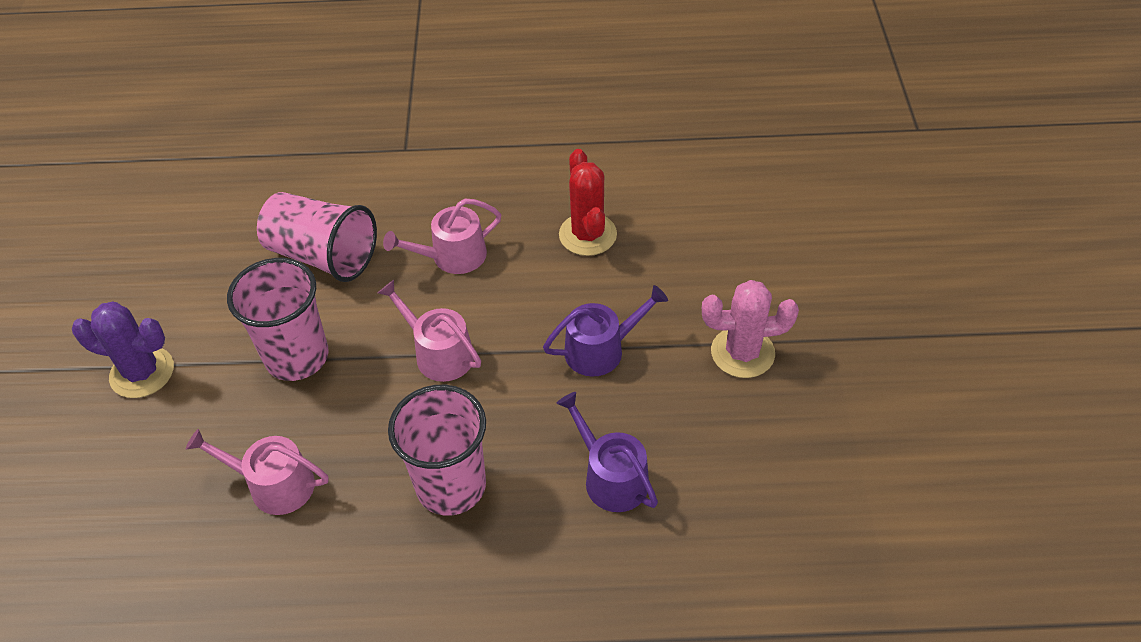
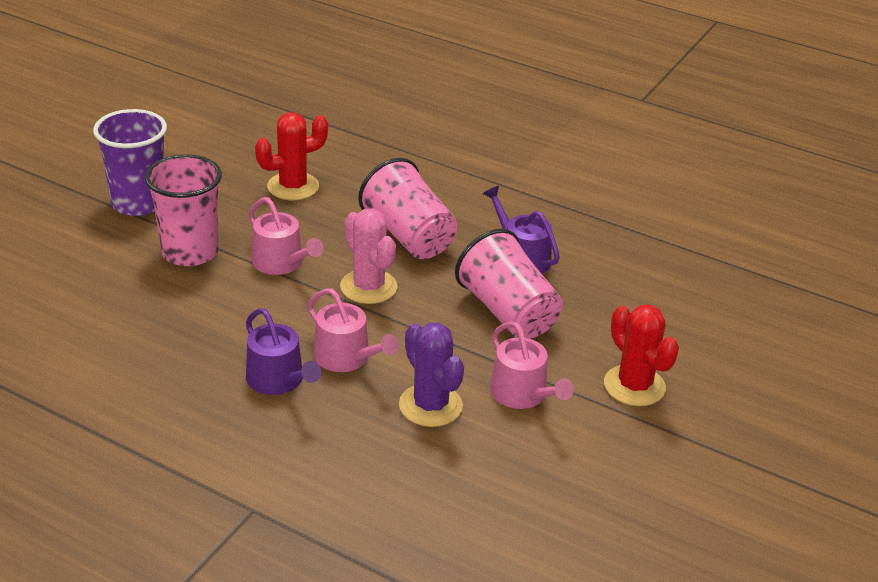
purple cup: 0 -> 1
red cactus: 1 -> 2

